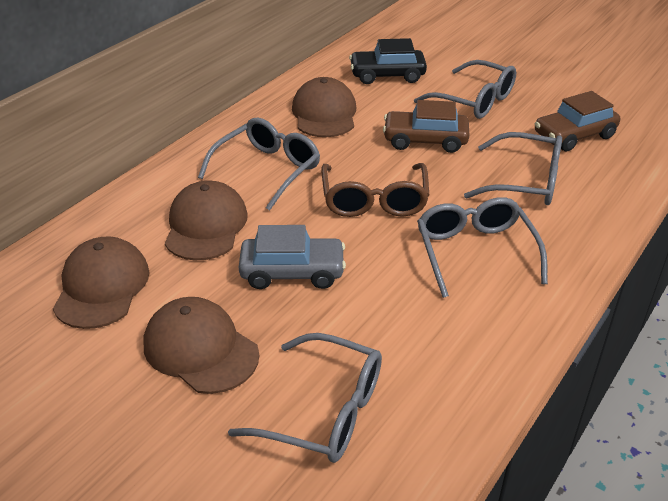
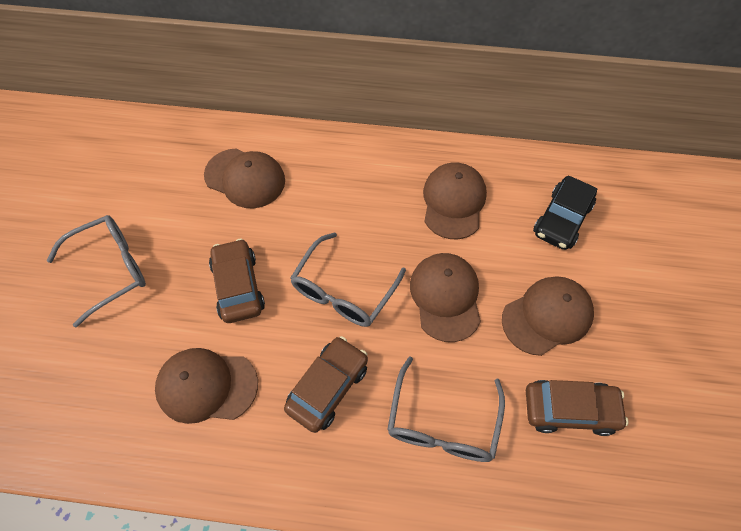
brown cap: 4 -> 5
brown car: 2 -> 3
brown glasses: 1 -> 0
grey car: 1 -> 0
grey glasses: 5 -> 3

